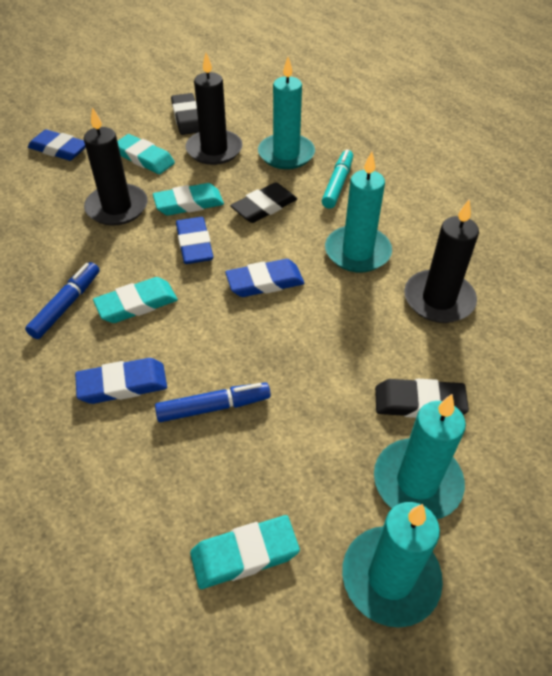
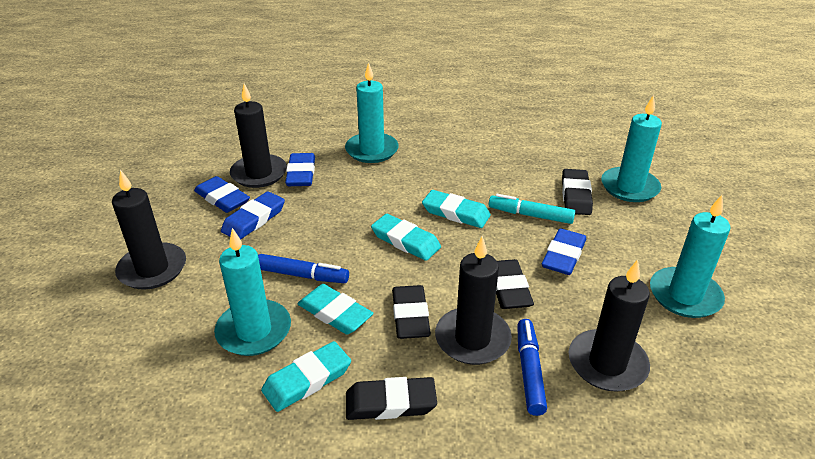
black candle: 3 -> 4
black eraser: 3 -> 4

